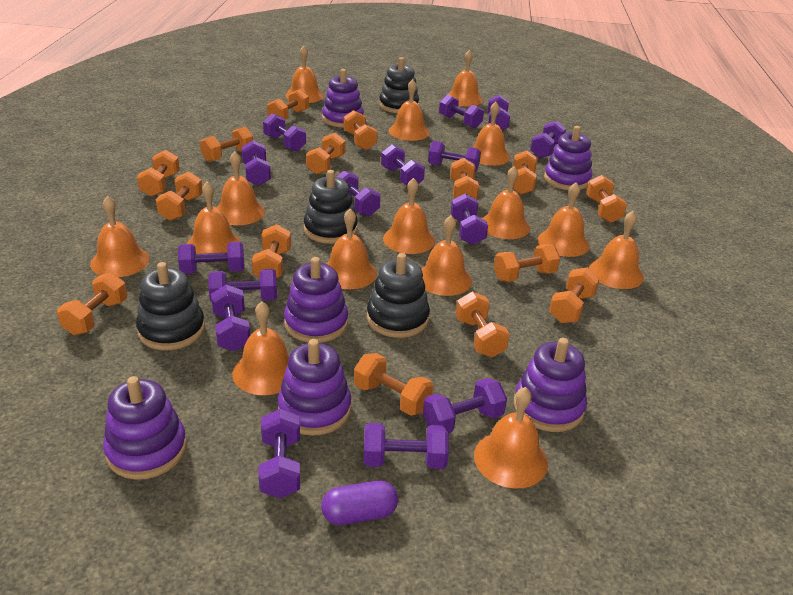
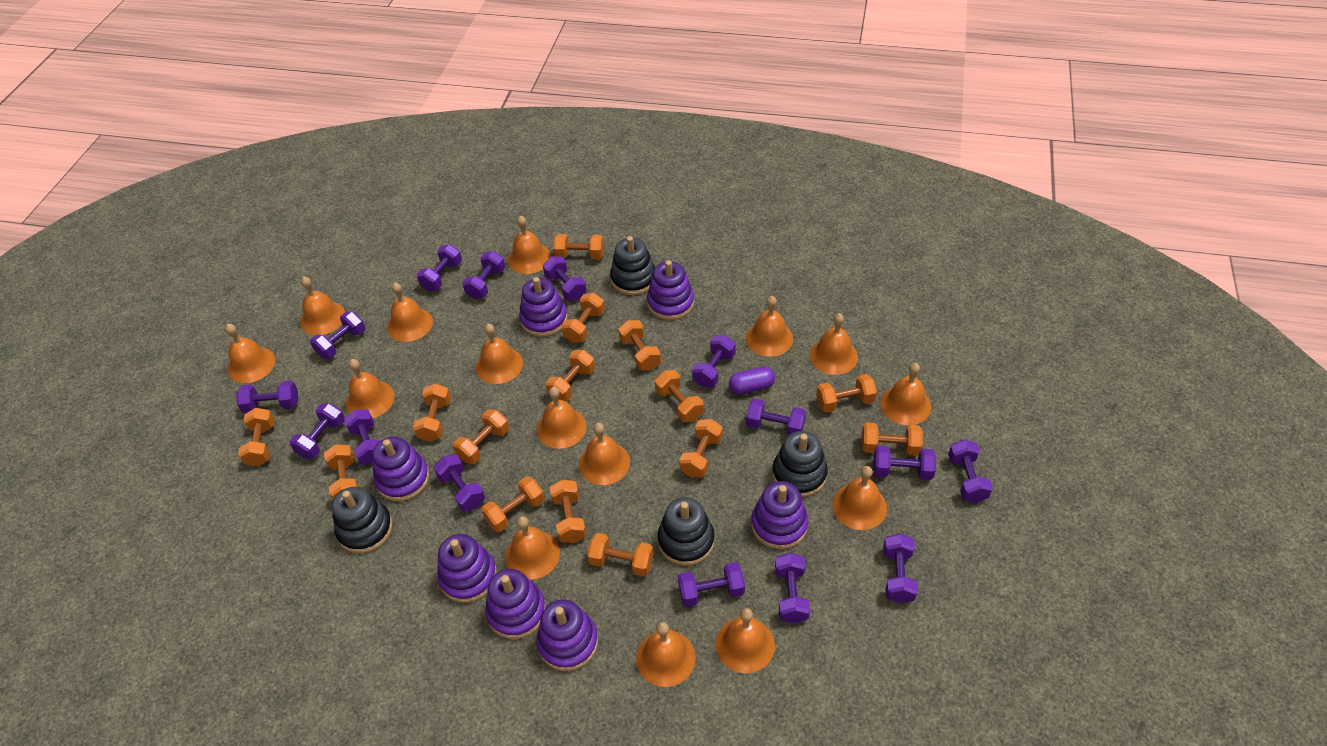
purple stacking toy: 6 -> 7

